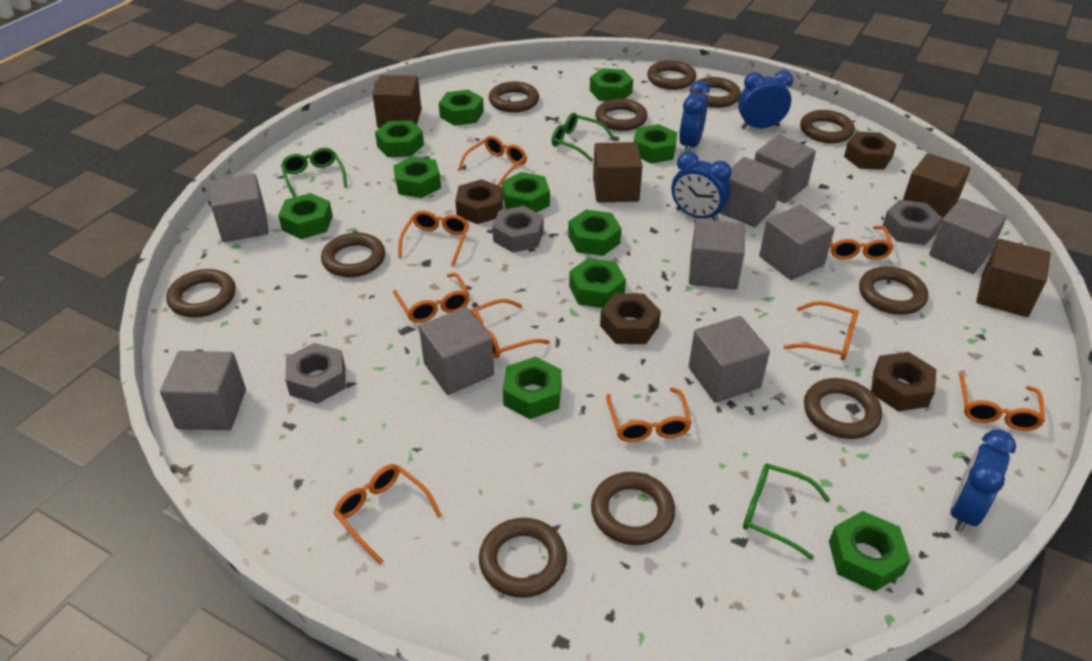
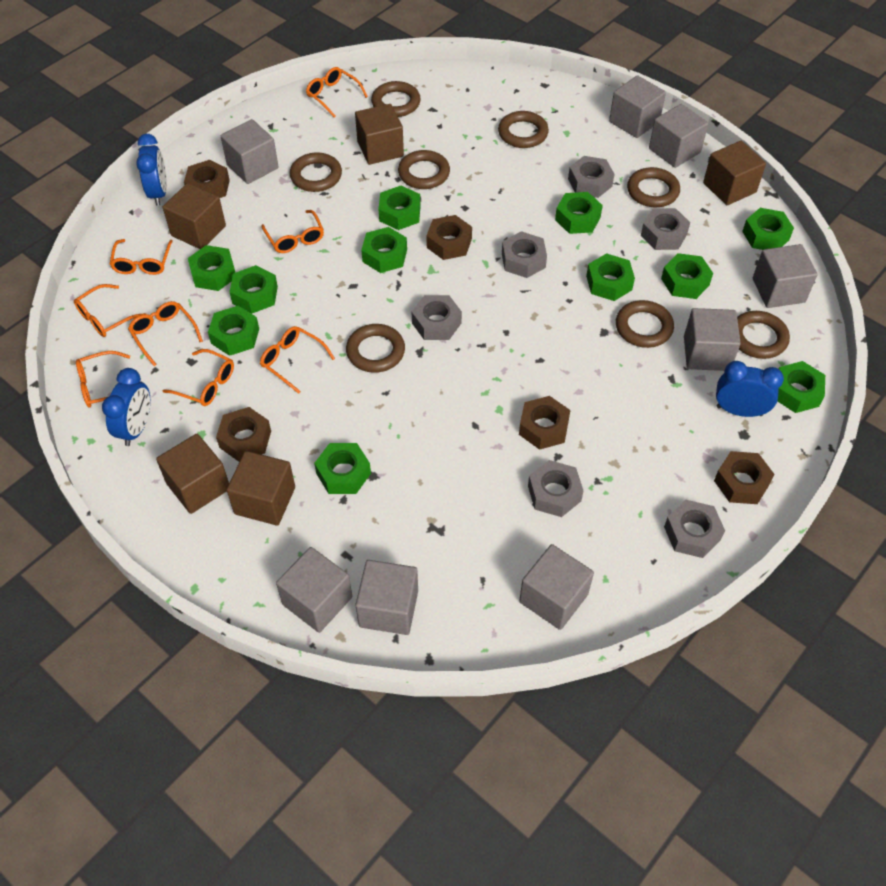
blue clock: 4 -> 3
brown cube: 4 -> 5
brown nut: 4 -> 5
brown ring: 11 -> 8
green glasses: 3 -> 0
grey cube: 9 -> 8
grey nut: 3 -> 6
orange glasses: 9 -> 8

